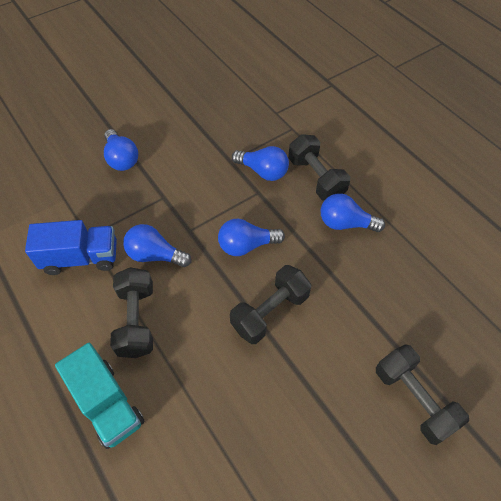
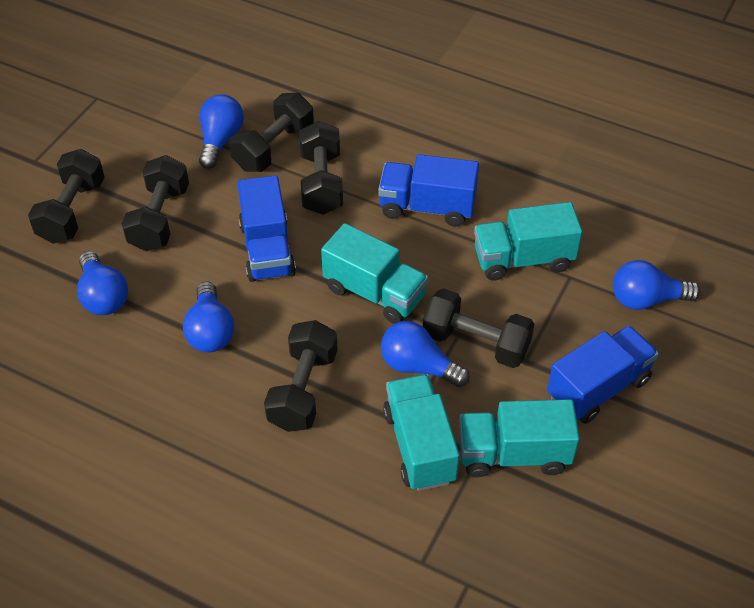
black dumbbell: 4 -> 6
blue truck: 1 -> 3
turquoise truck: 1 -> 4

